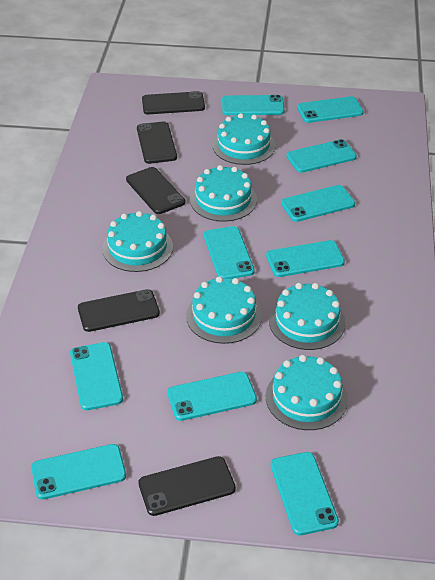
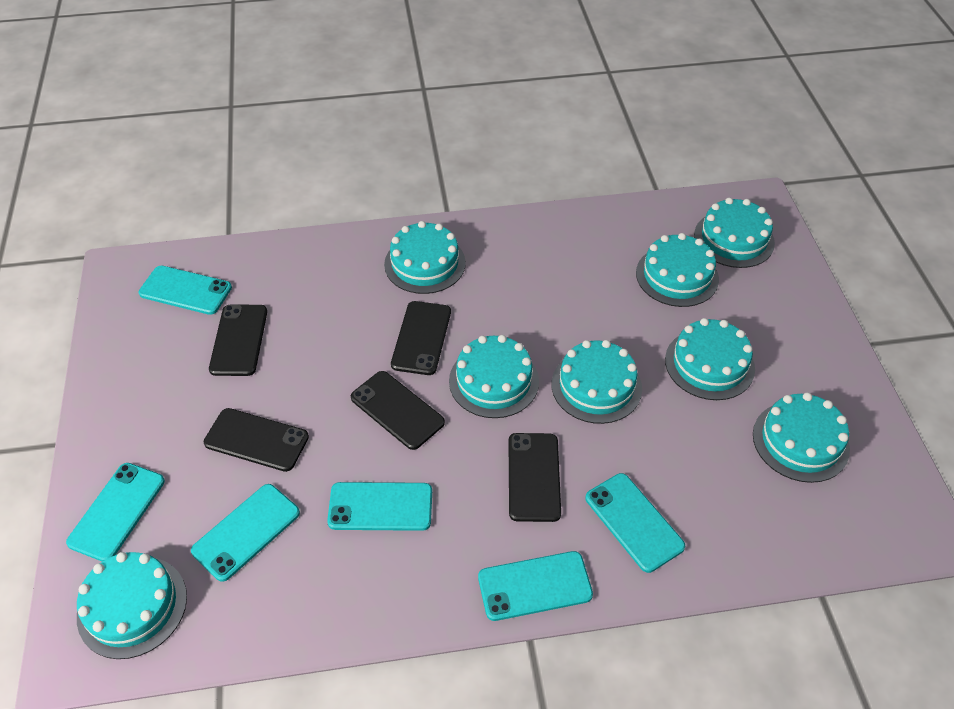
turquoise cake: 6 -> 8
turquoise phone: 10 -> 6

